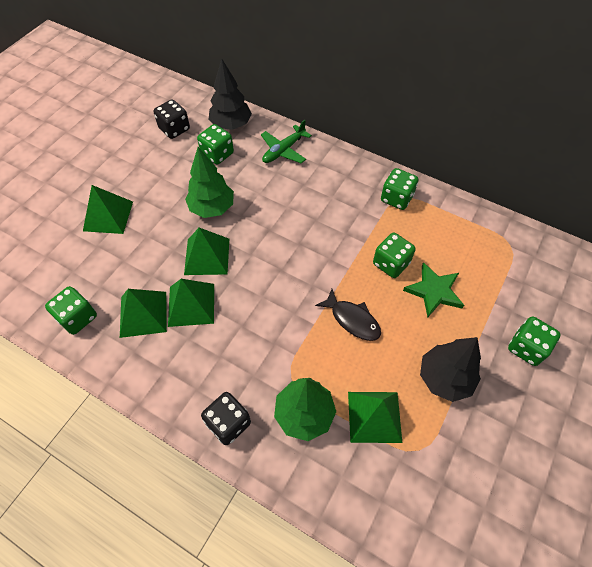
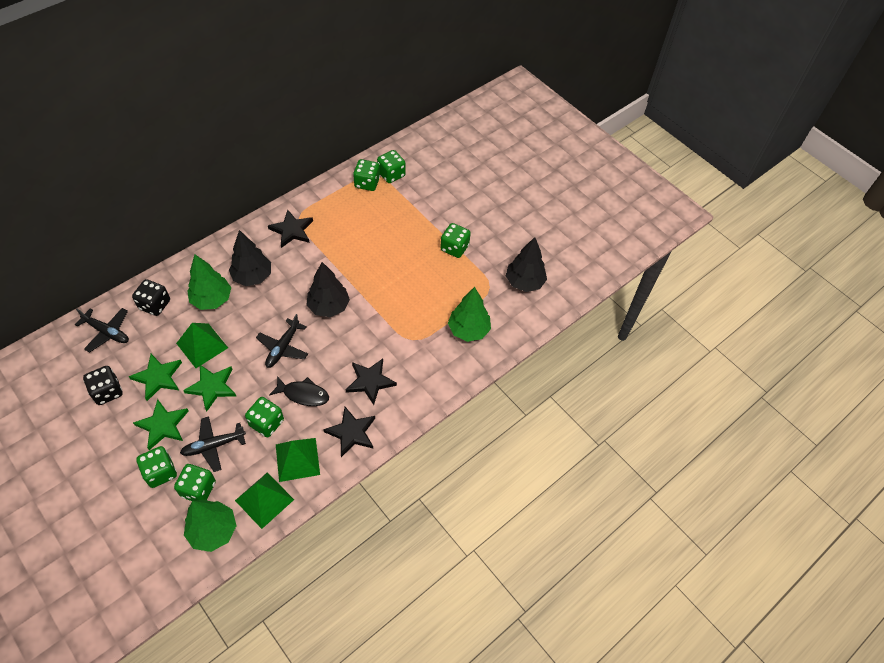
black plane: 0 -> 3
black star: 0 -> 3
black tree: 2 -> 3
green dice: 5 -> 6
green plane: 1 -> 0
green pyramid: 5 -> 3
green star: 1 -> 3
green tree: 2 -> 3

